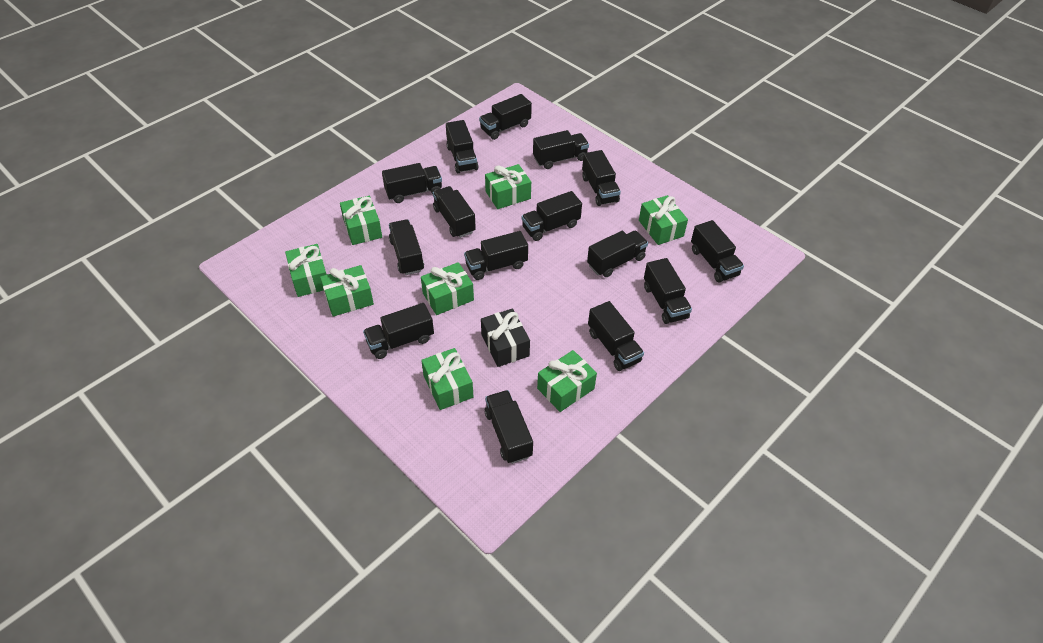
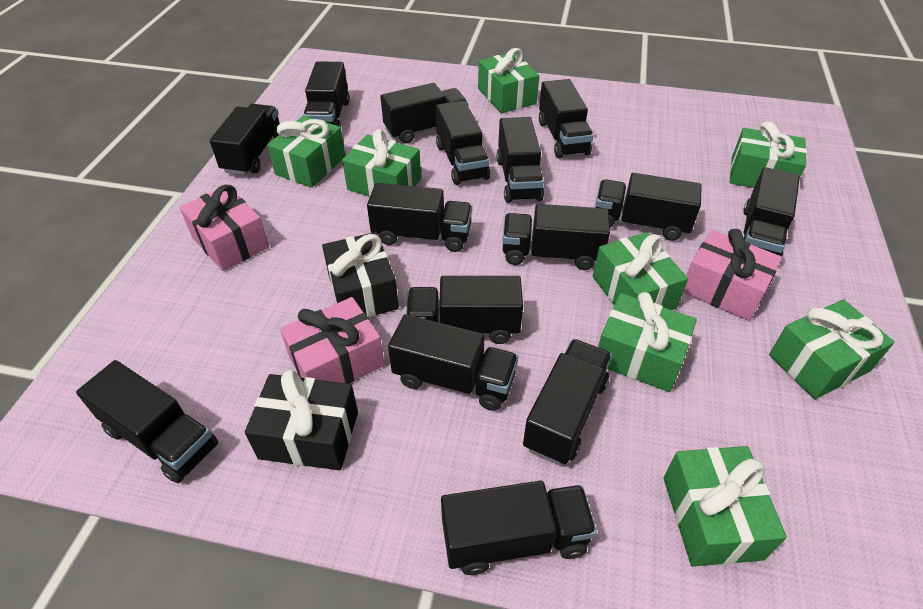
black gift: 1 -> 2
pink gift: 0 -> 3

